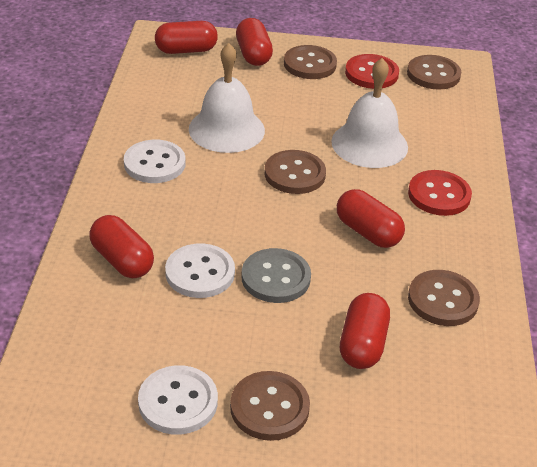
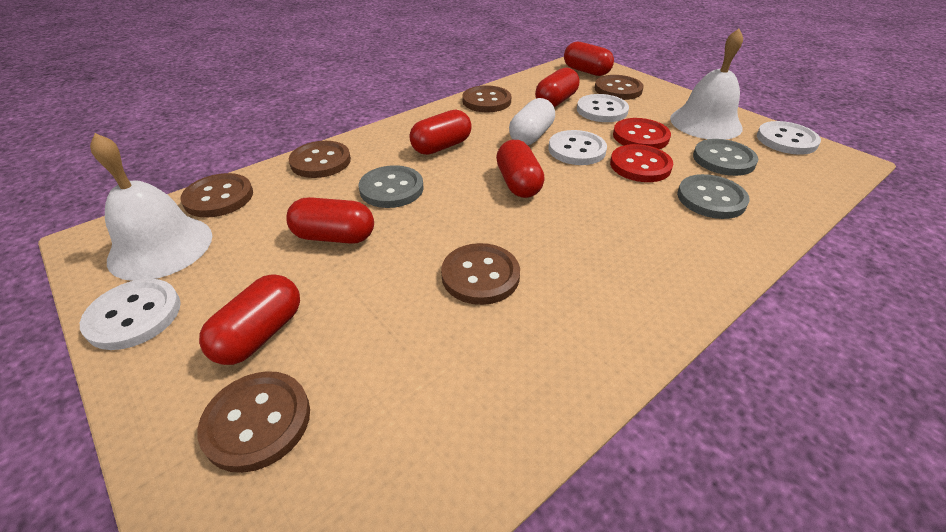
brown button: 5 -> 6
grey button: 1 -> 3
red capsule: 5 -> 6
white button: 3 -> 4
white capsule: 0 -> 1

